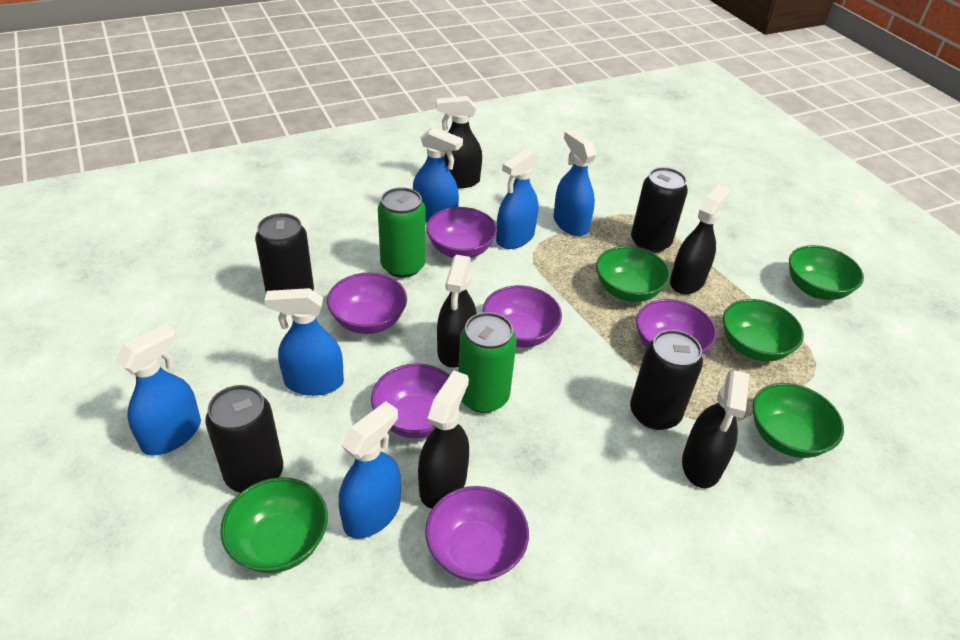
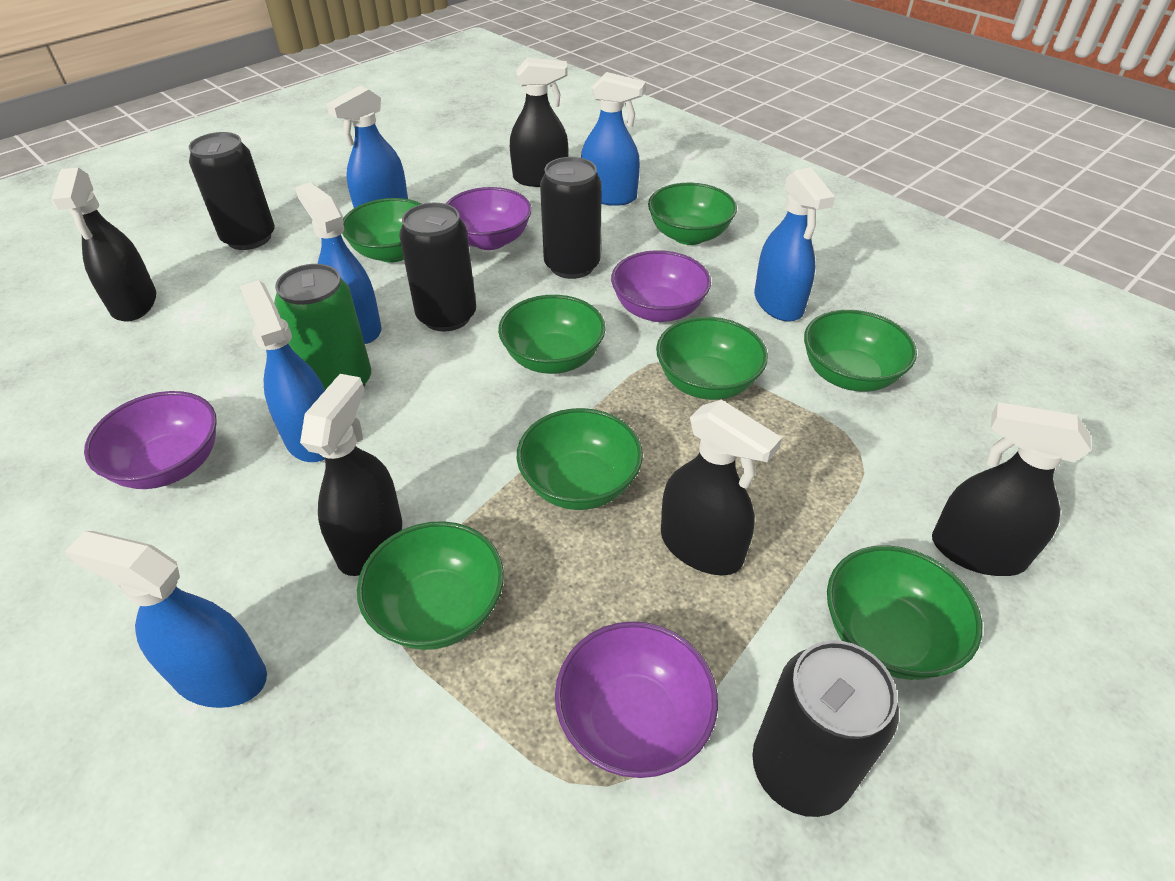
green bowl: 5 -> 8
green can: 2 -> 1
purple bowl: 6 -> 4

